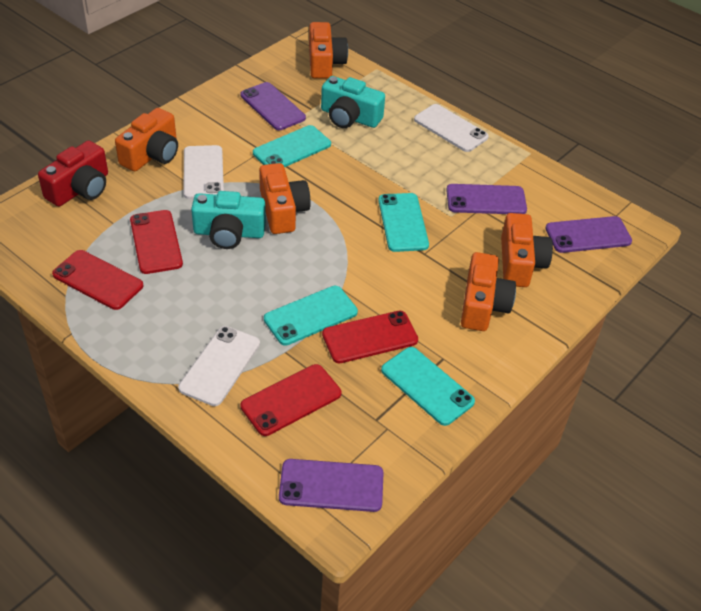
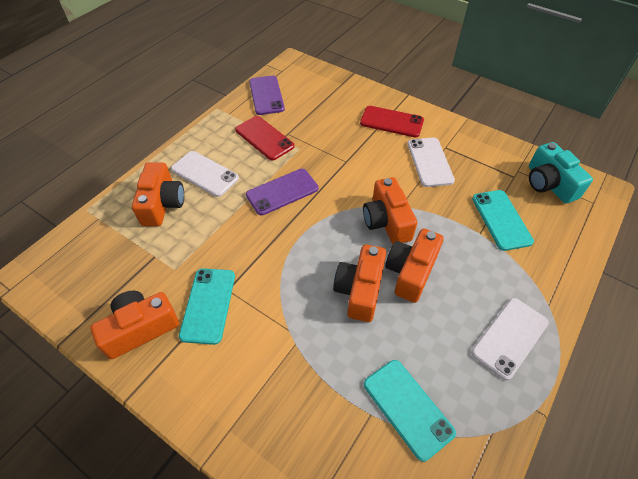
purple phone: 4 -> 2
red camera: 1 -> 0
red phone: 4 -> 2
turquoise camera: 2 -> 1
turquoise phone: 4 -> 3

